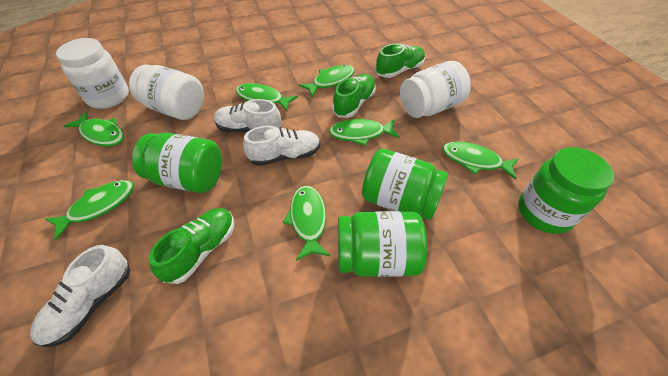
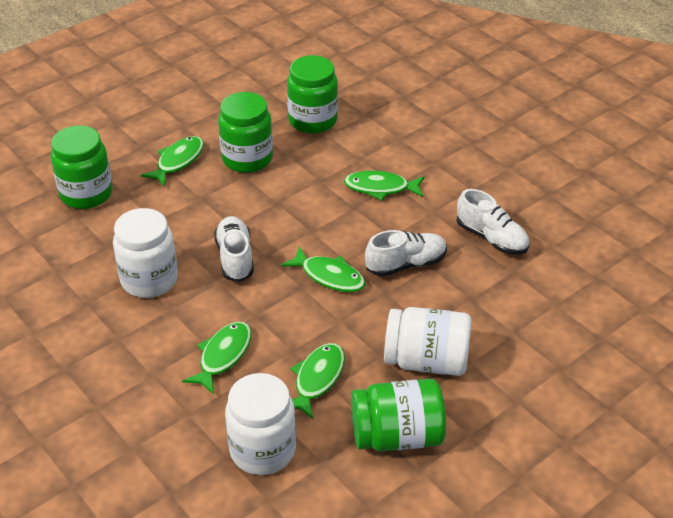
green fish: 7 -> 5
green shoe: 3 -> 0

